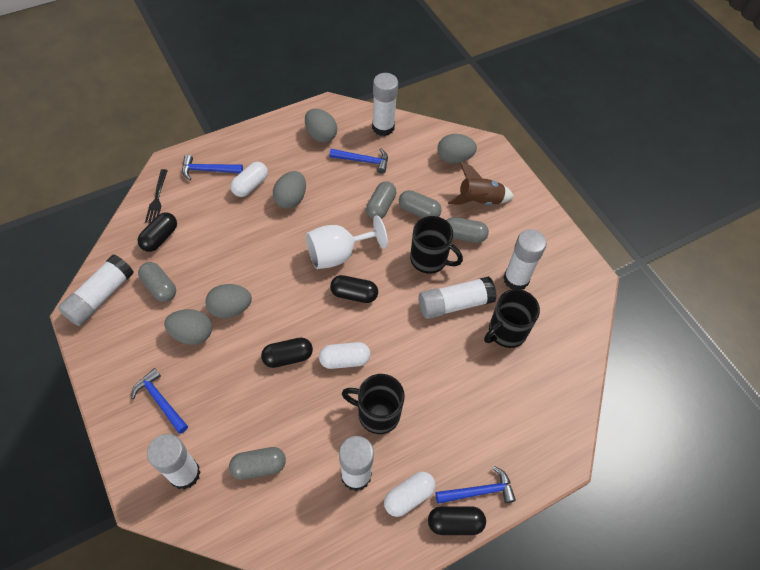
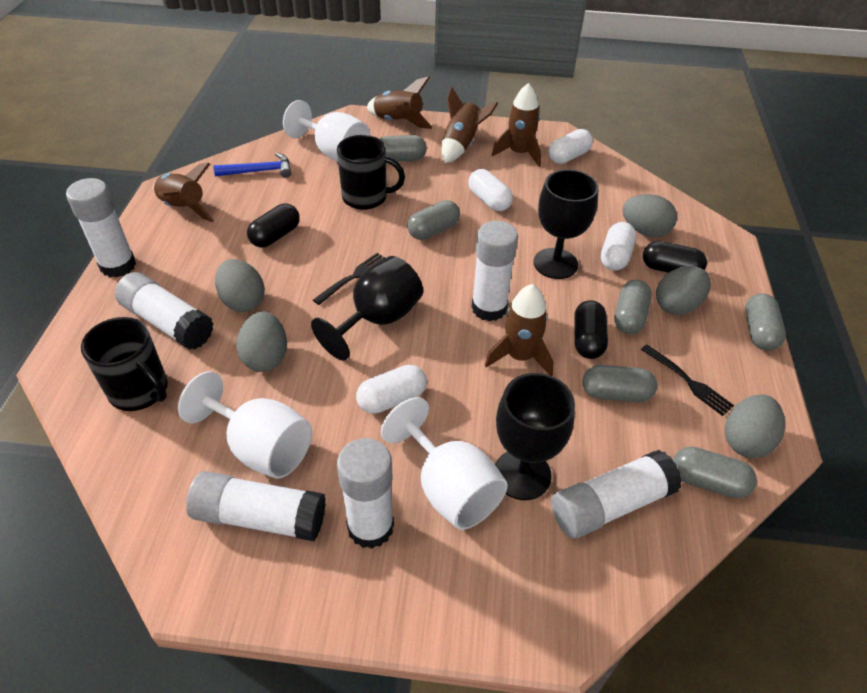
black capsule: 4 -> 3
black fork: 1 -> 2
black goblet: 0 -> 3
black mug: 3 -> 2
blue hammer: 4 -> 1
brown rocket: 1 -> 5
grey capsule: 5 -> 6
white capsule: 3 -> 4
white goblet: 1 -> 3

